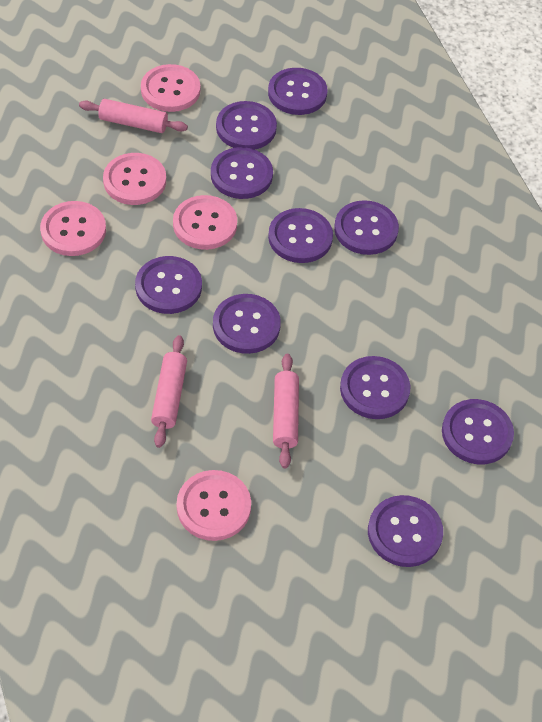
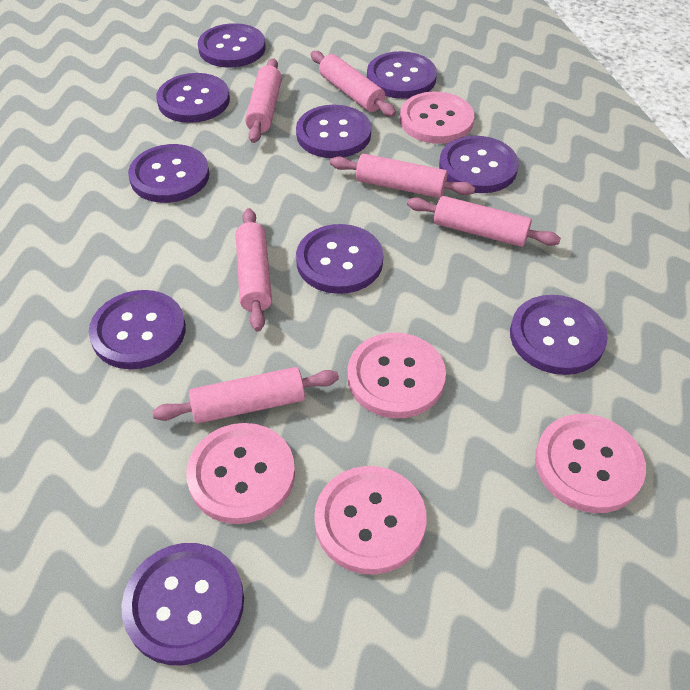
pink rolling pin: 3 -> 6

